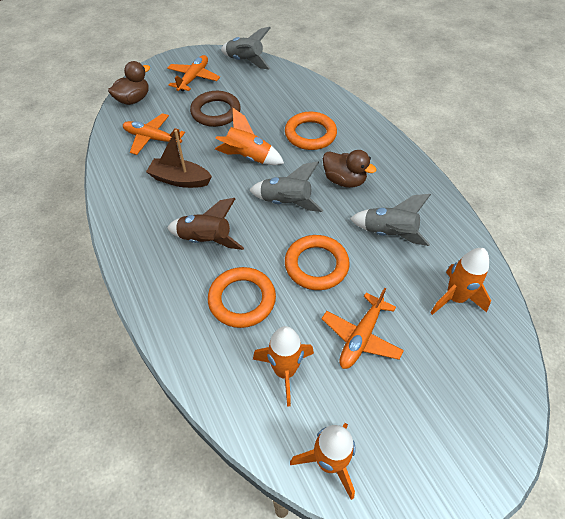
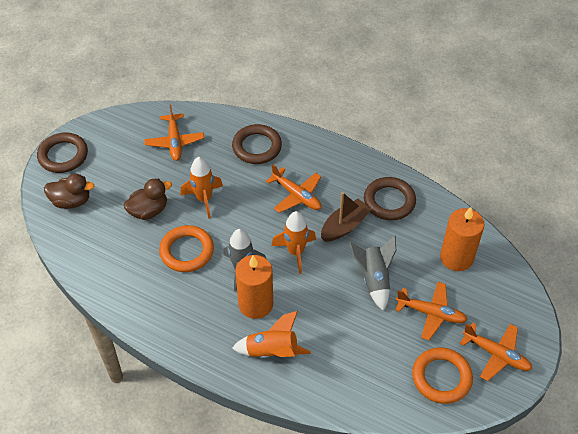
brown ring: 1 -> 3
brown rocket: 1 -> 0
grey rocket: 3 -> 2
orange candle: 0 -> 2
orange plane: 3 -> 4
orange ring: 3 -> 2
orange rocket: 4 -> 3

